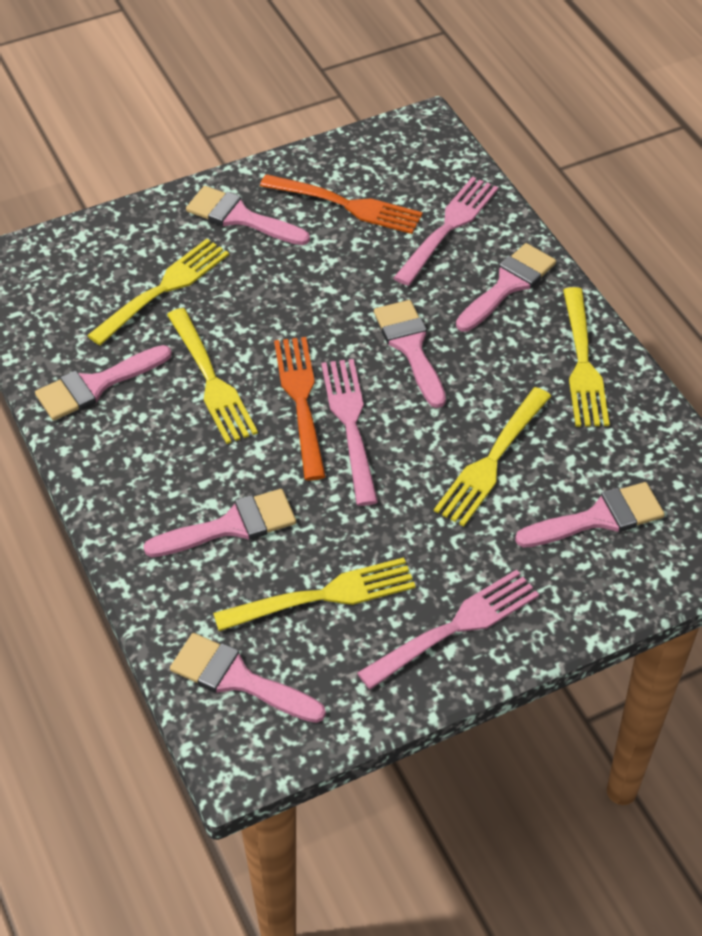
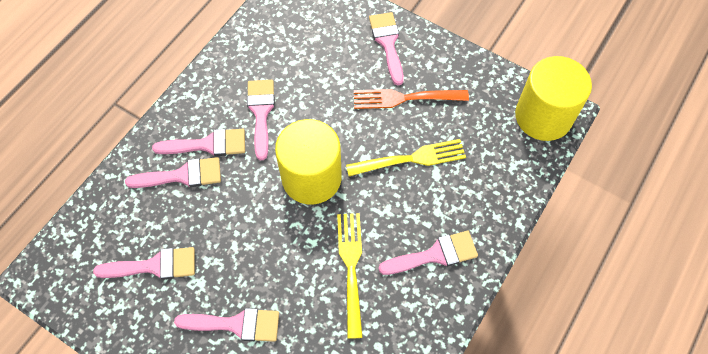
orange fork: 2 -> 1
pink fork: 3 -> 0
yellow cylinder: 0 -> 2
yellow fork: 5 -> 2

